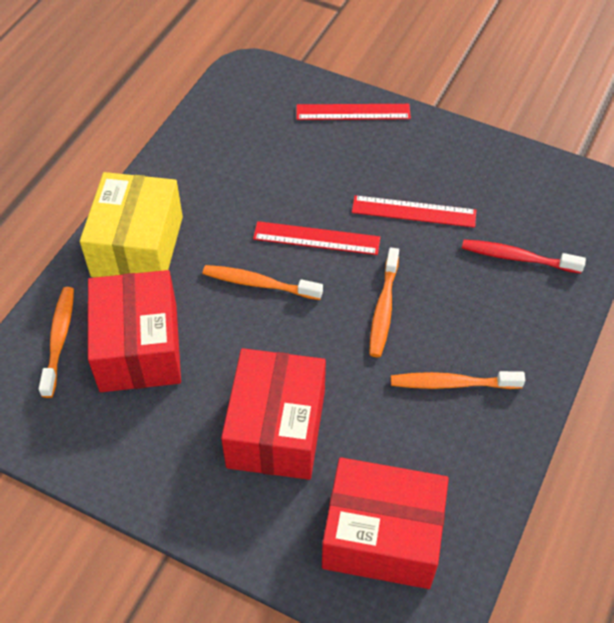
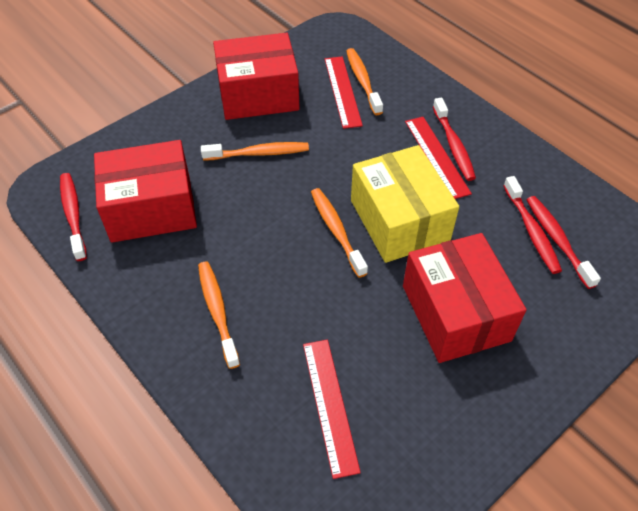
red toothbrush: 1 -> 4

